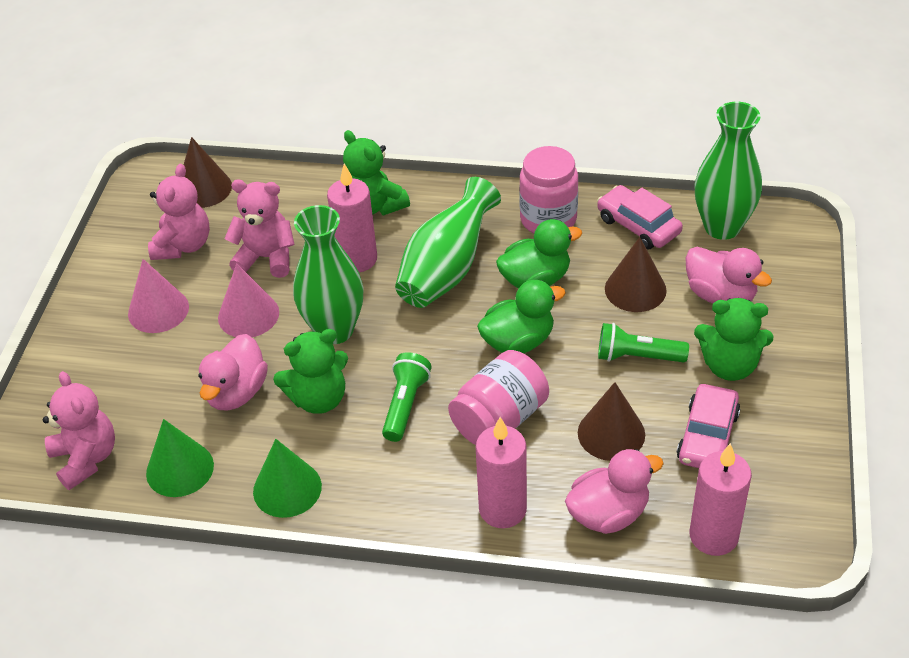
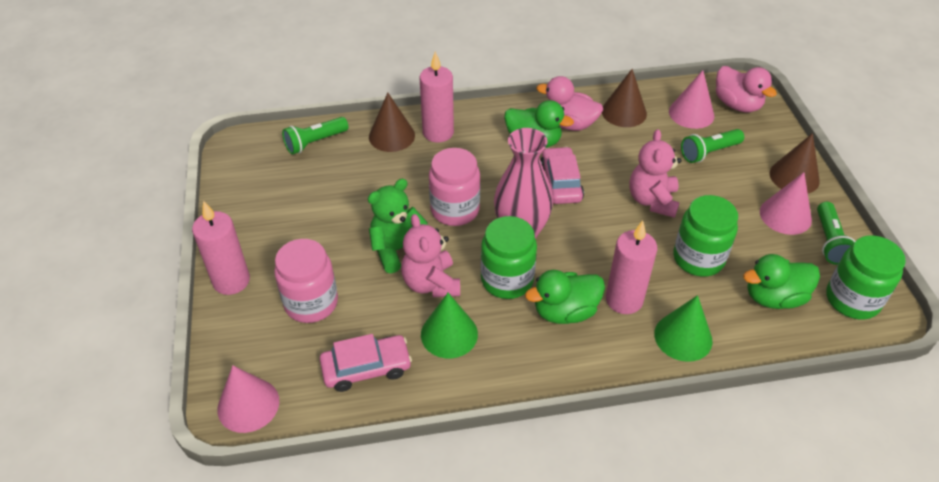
green duck: 2 -> 3
green flashlight: 2 -> 3
green jar: 0 -> 3
green teddy bear: 3 -> 1
green vase: 3 -> 0
pink cone: 2 -> 3
pink duck: 3 -> 2
pink teddy bear: 3 -> 2
pink vase: 0 -> 1

